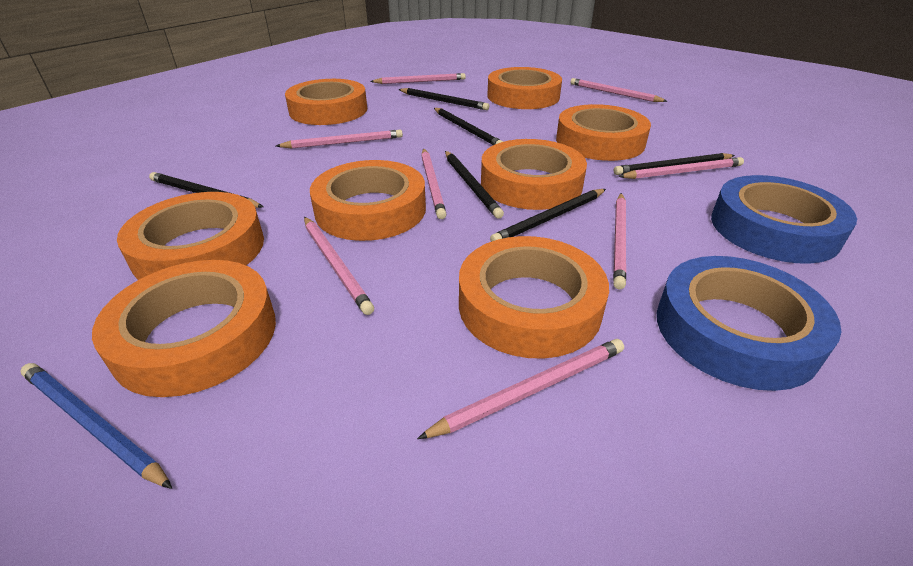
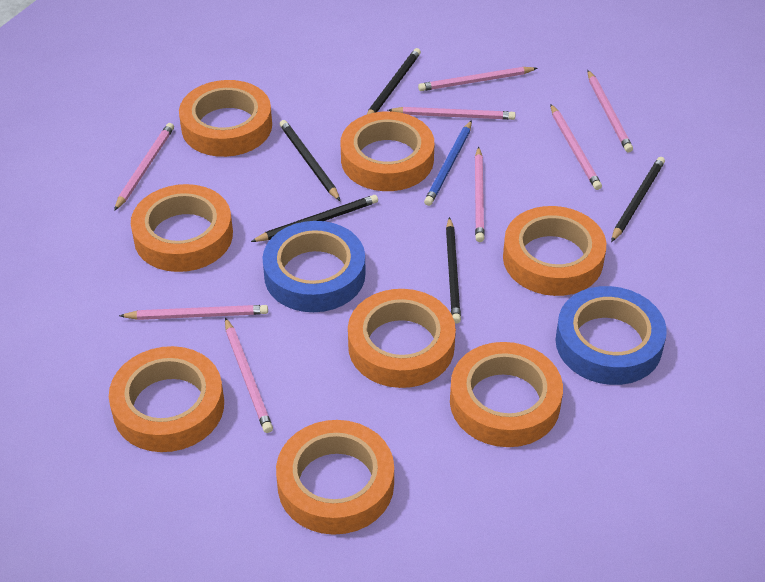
black pencil: 6 -> 5

